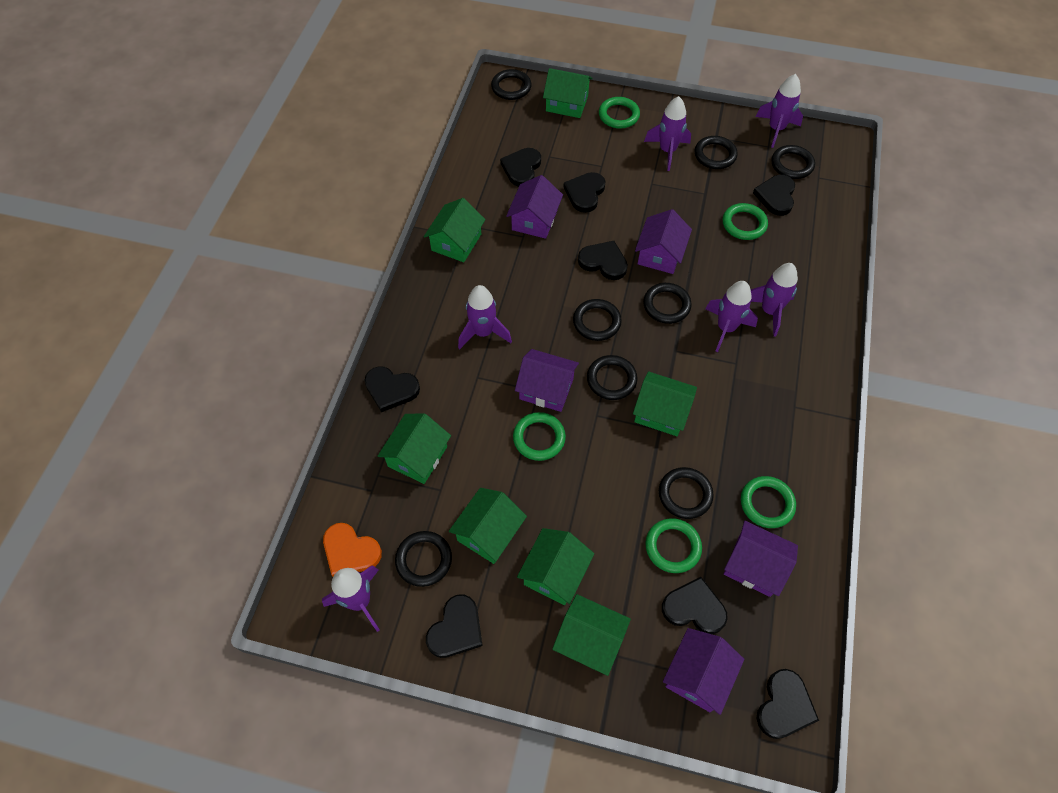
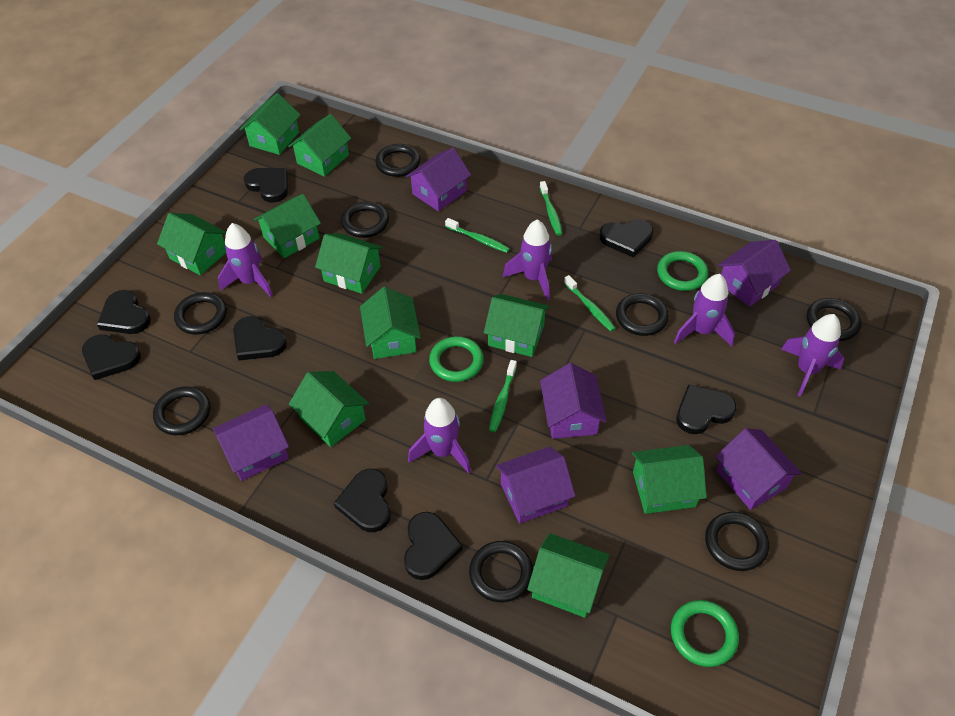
green house: 7 -> 10
green ring: 5 -> 3
green toothbrush: 0 -> 4
orange heart: 1 -> 0
purple house: 5 -> 6
purple rocket: 6 -> 5

